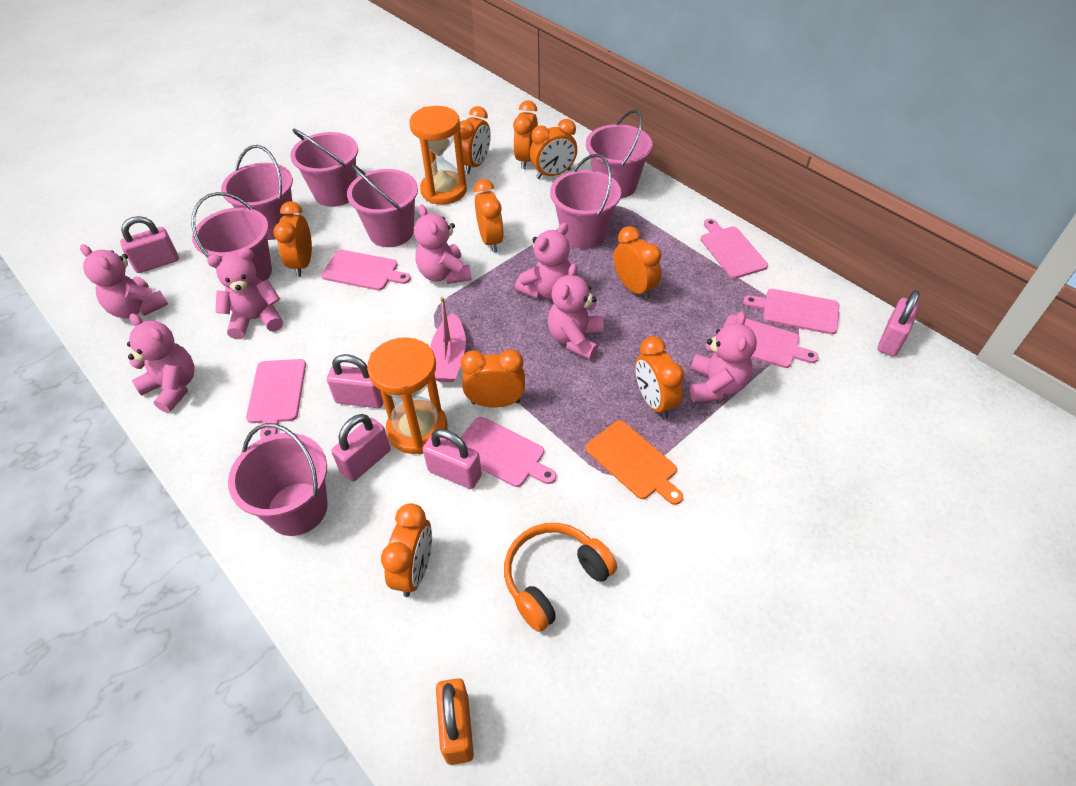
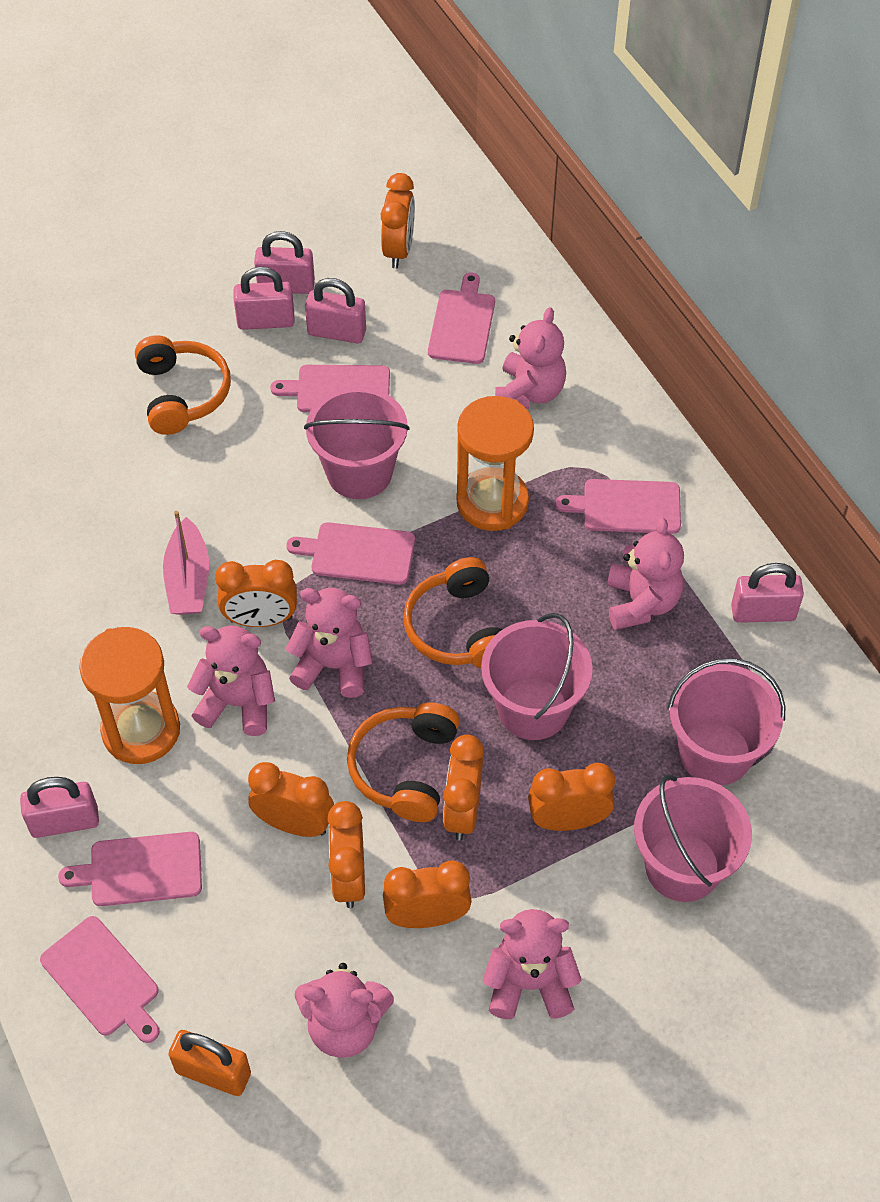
orange clock: 9 -> 7
orange cutting board: 1 -> 0
orange headphones: 1 -> 3
pink bucket: 7 -> 4
pink teddy bear: 7 -> 6

